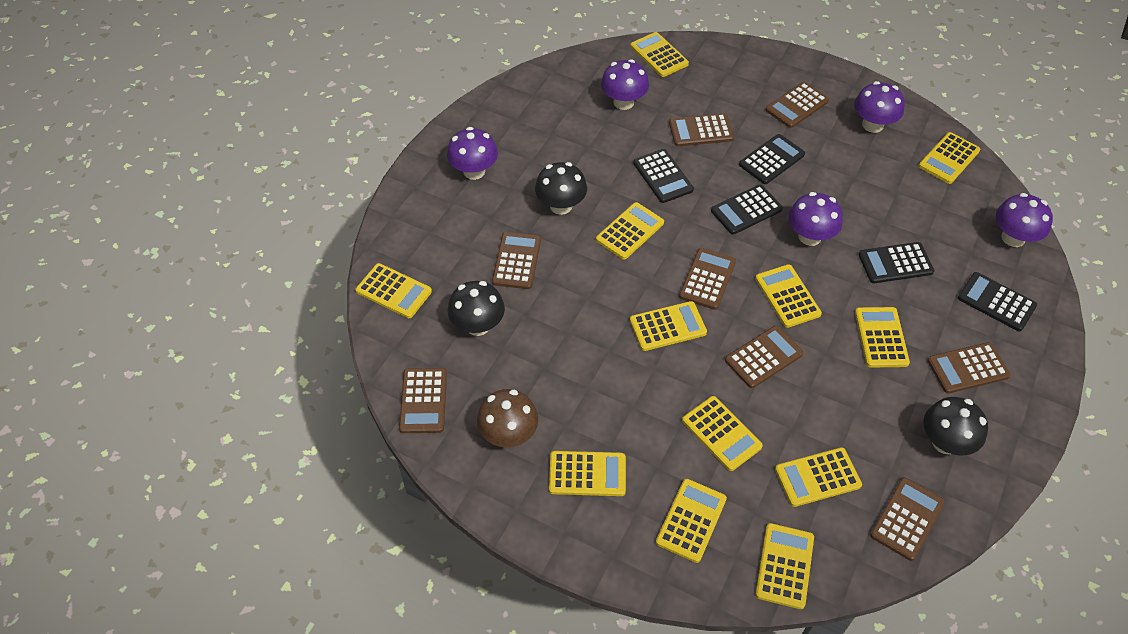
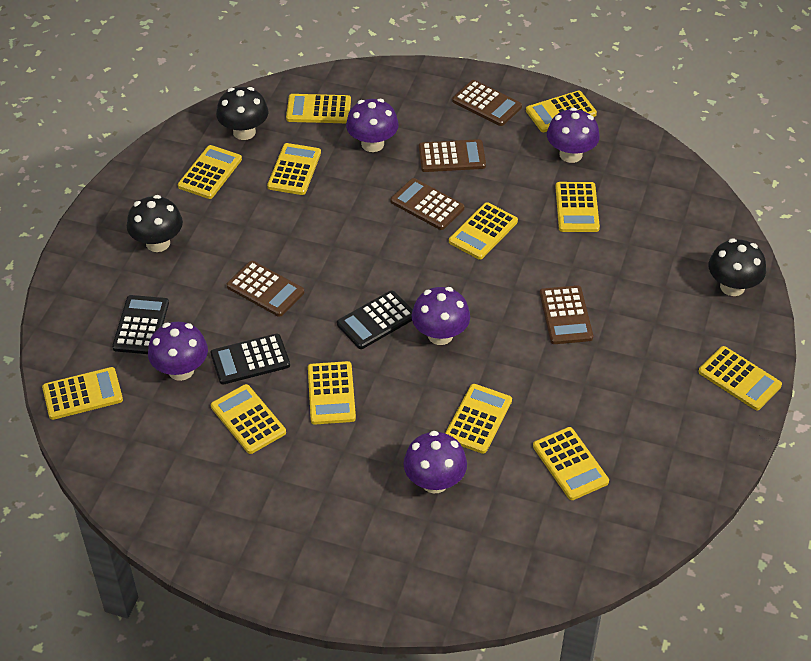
black calculator: 5 -> 3
brown calculator: 8 -> 5
brown mushroom: 1 -> 0

